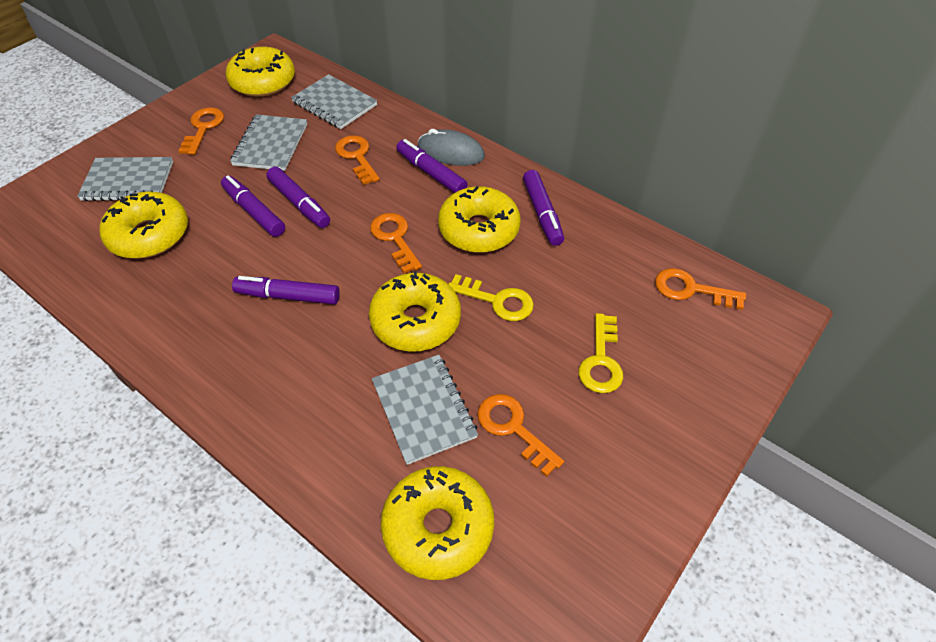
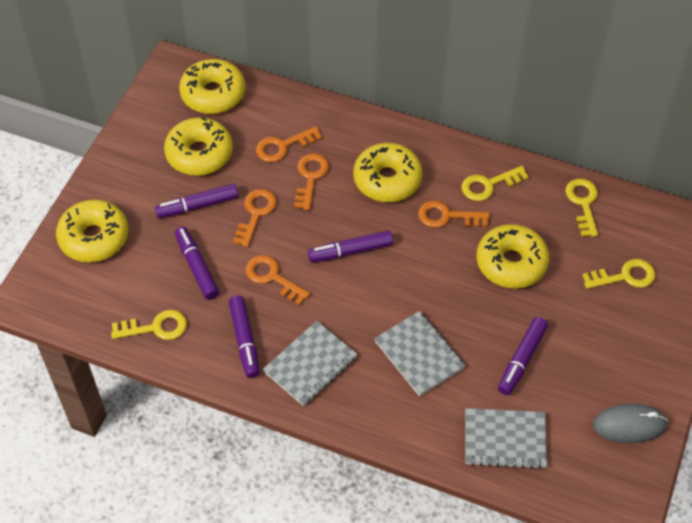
grey notebook: 4 -> 3
yellow key: 2 -> 4

